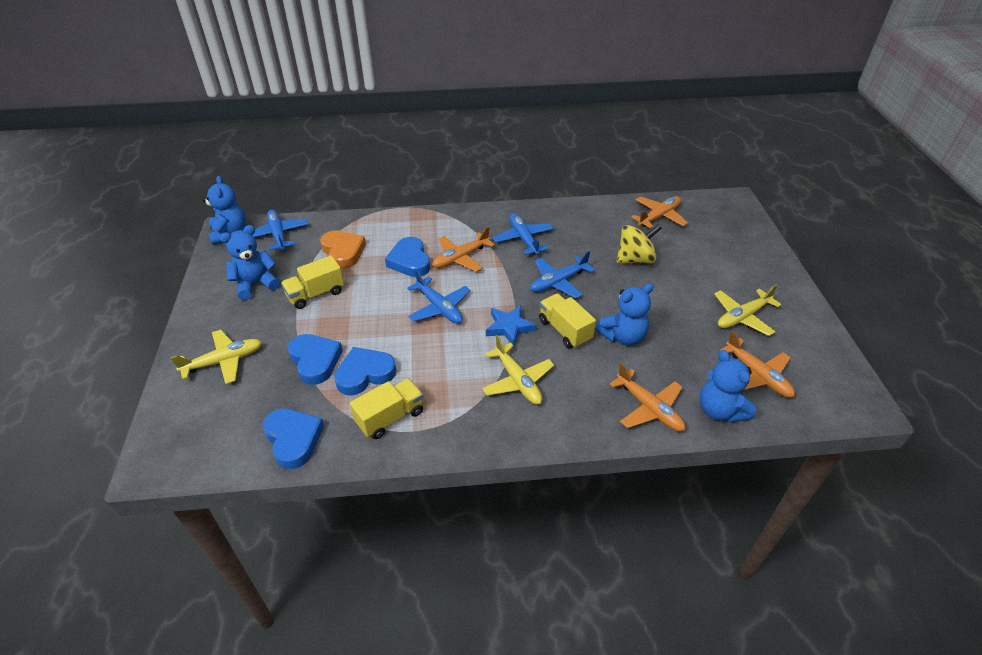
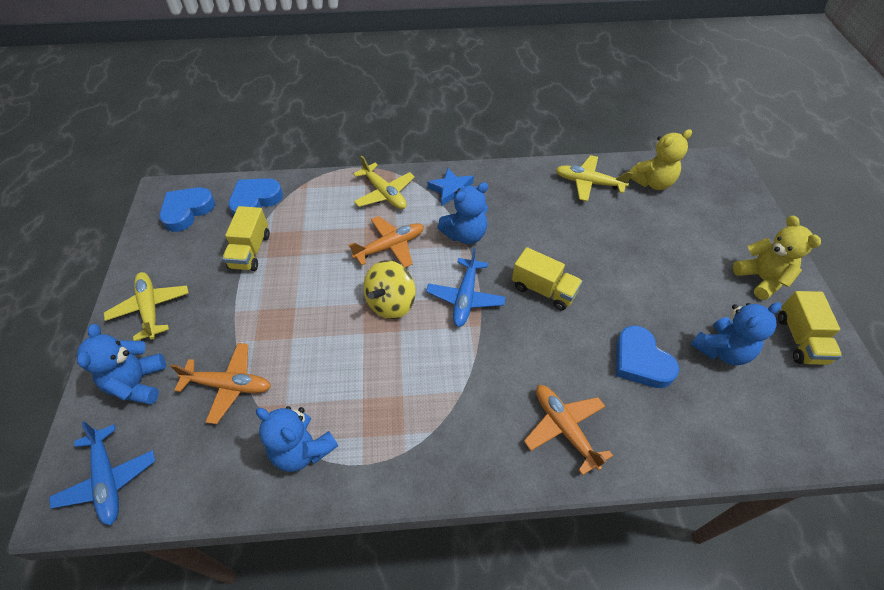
blue heart: 4 -> 3
blue plane: 4 -> 2
orange heart: 1 -> 0
orange plane: 4 -> 3
yellow teddy bear: 0 -> 2

